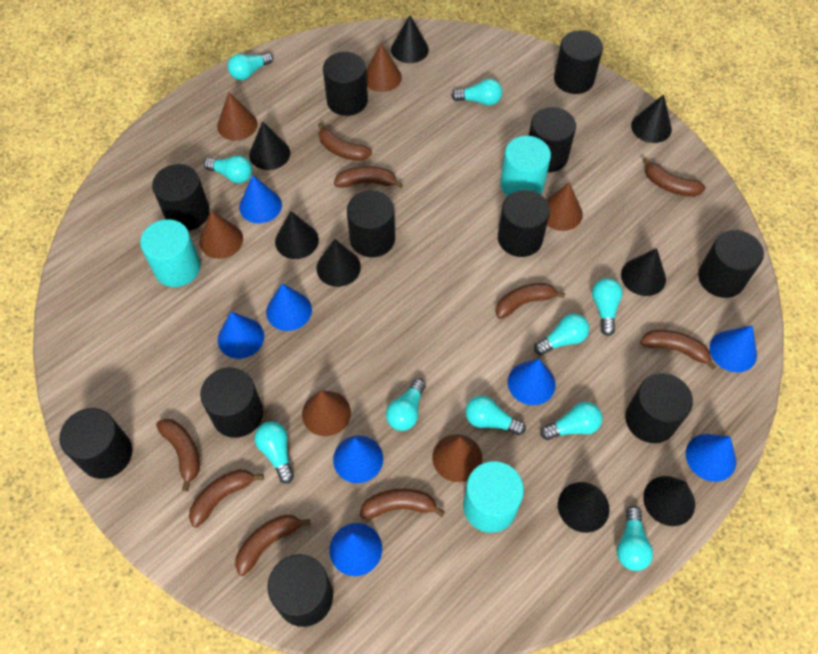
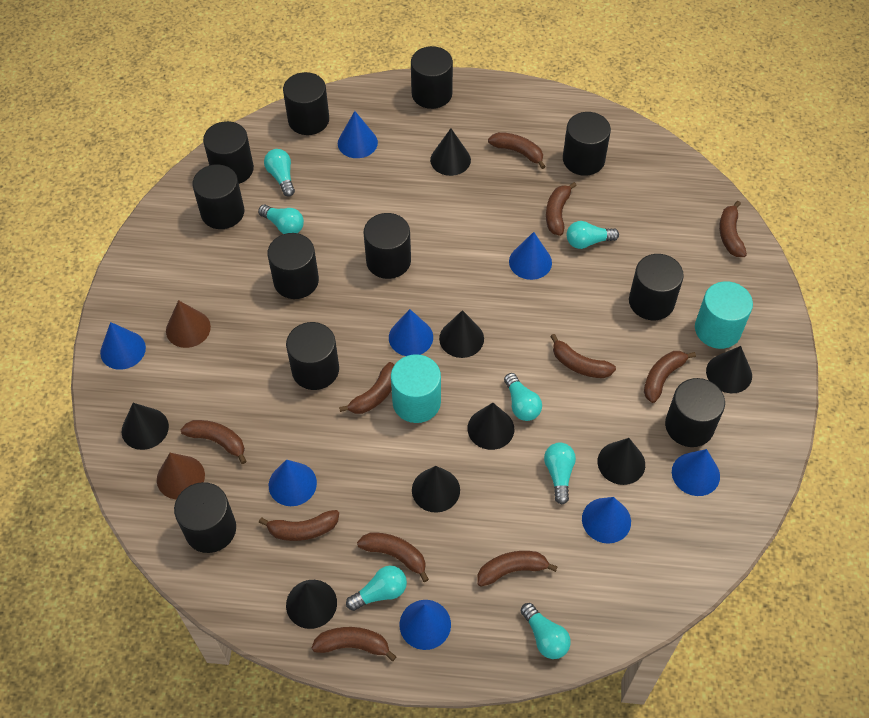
brown banana: 9 -> 11
brown cone: 6 -> 2
turquoise cylinder: 3 -> 2
turquoise light bulb: 10 -> 7

